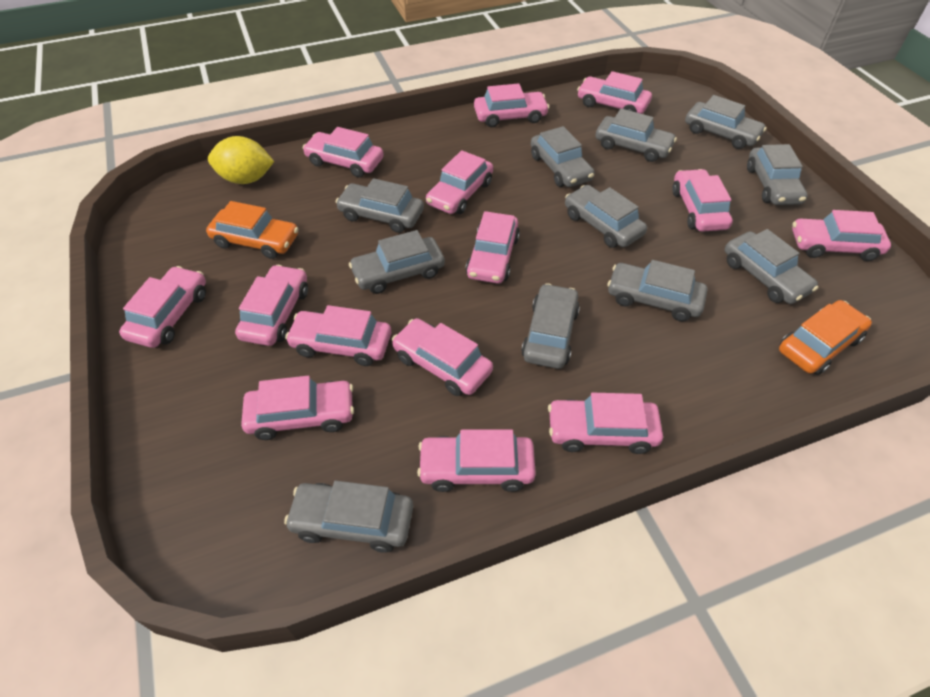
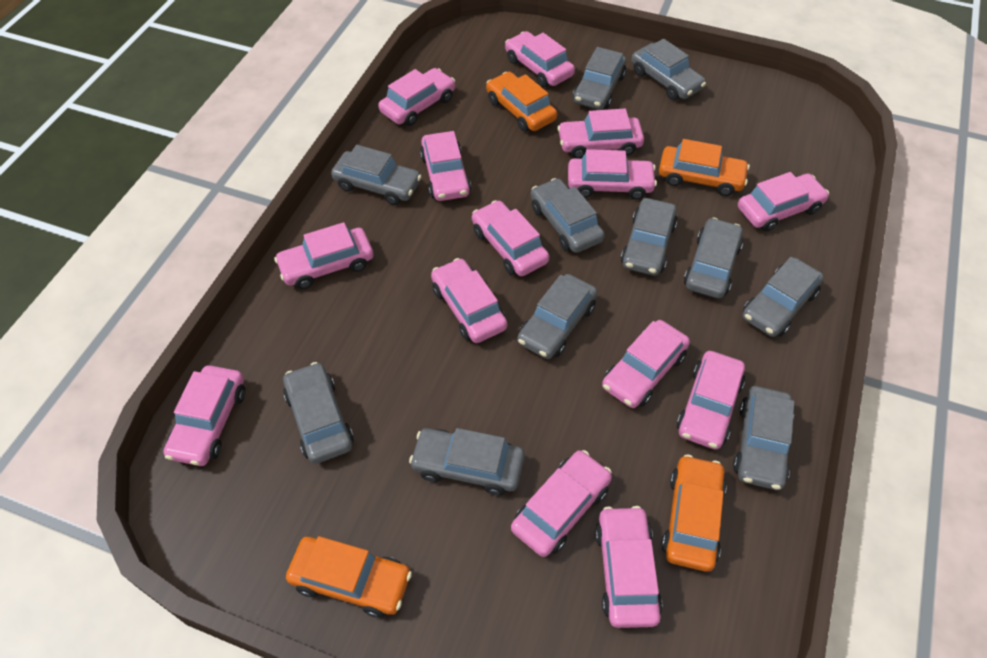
orange car: 2 -> 4
yellow lemon: 1 -> 0

